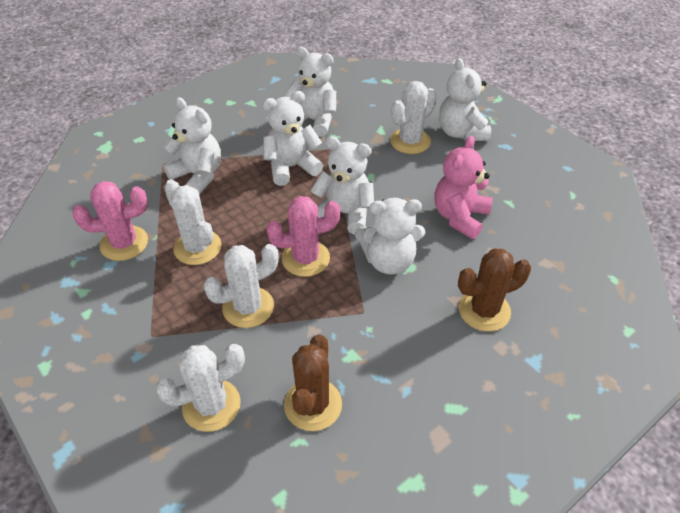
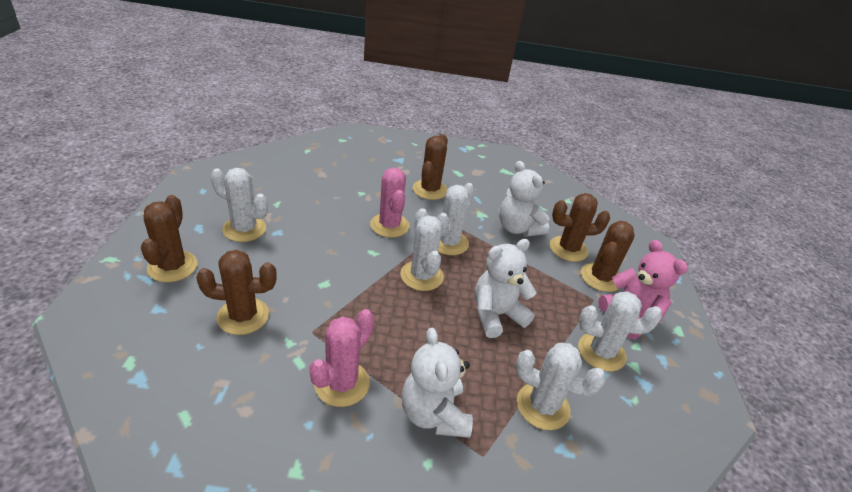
brown cactus: 2 -> 5
white cactus: 4 -> 5
white teddy bear: 6 -> 3

